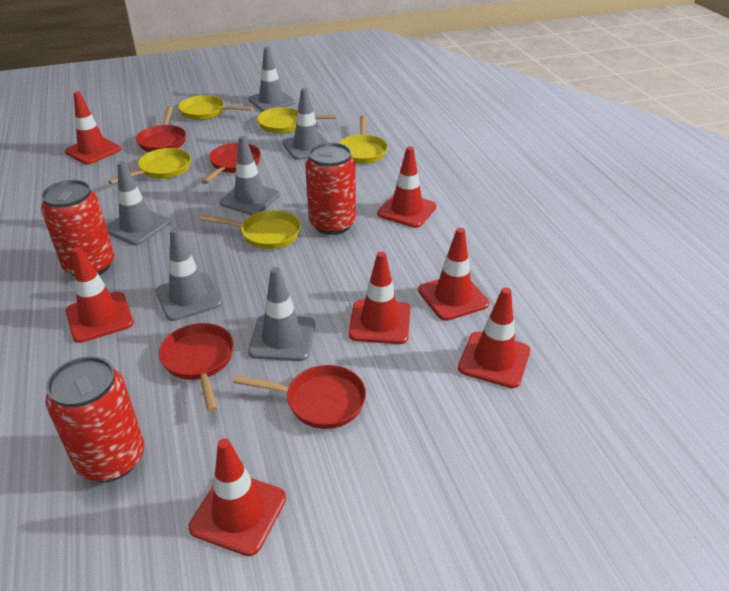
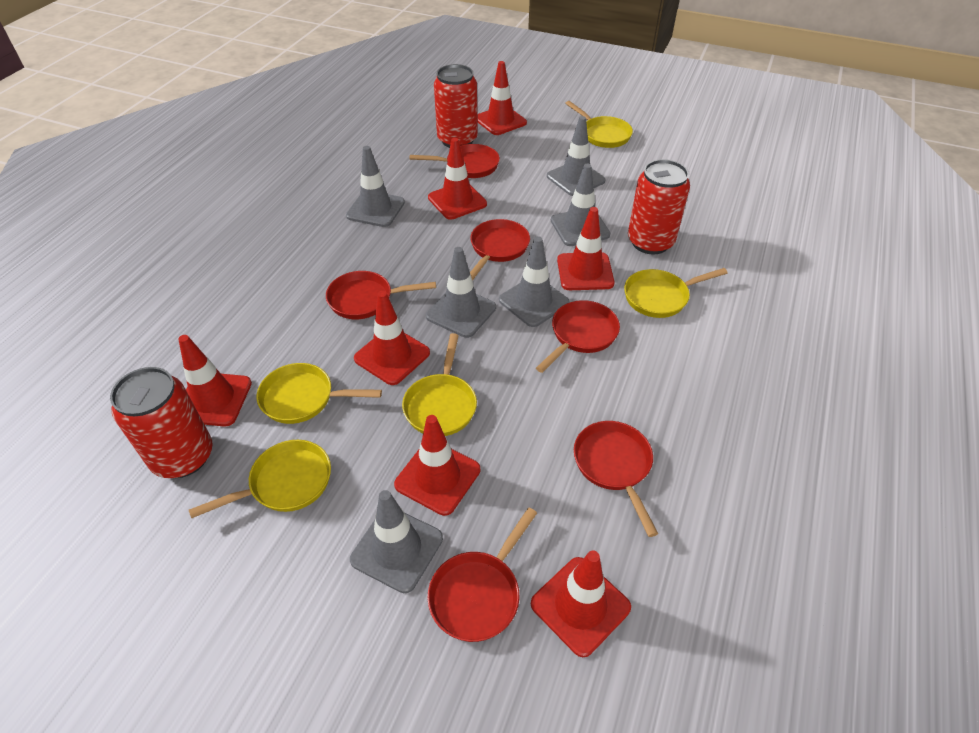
red pan: 4 -> 6

